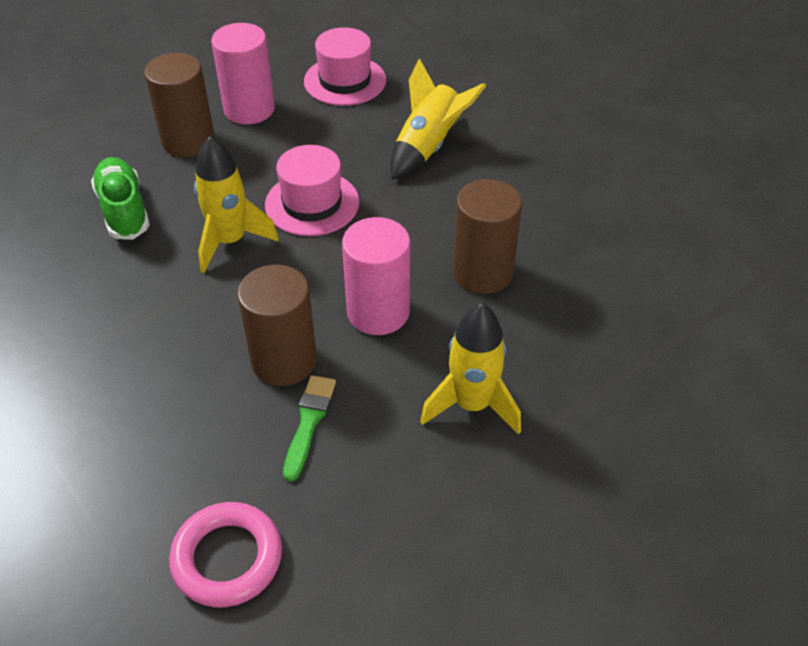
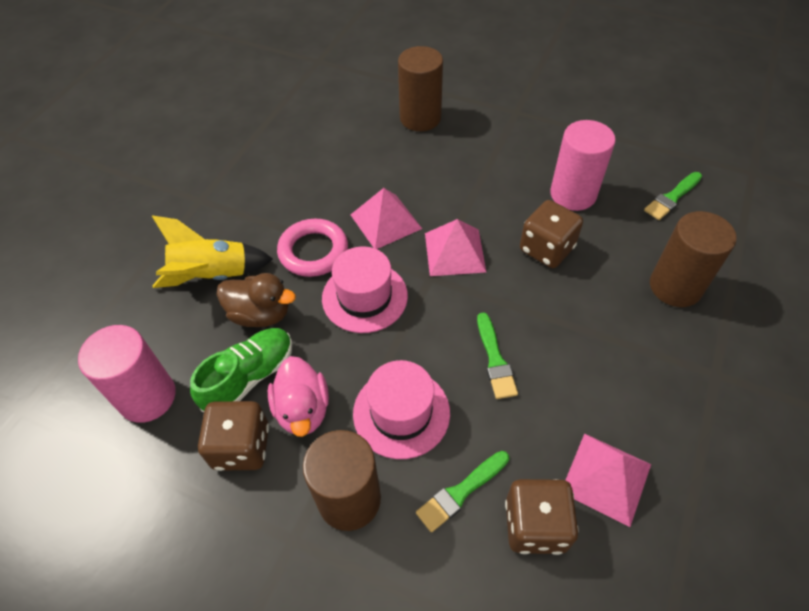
brown dice: 0 -> 3
brown duck: 0 -> 1
green brush: 1 -> 3
pink duck: 0 -> 1
pink pyramid: 0 -> 3
yellow rocket: 3 -> 1

